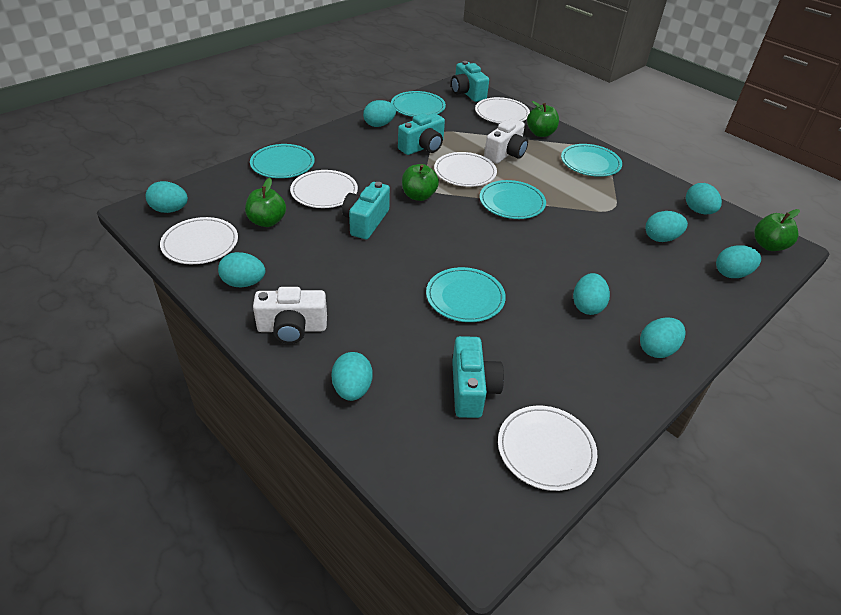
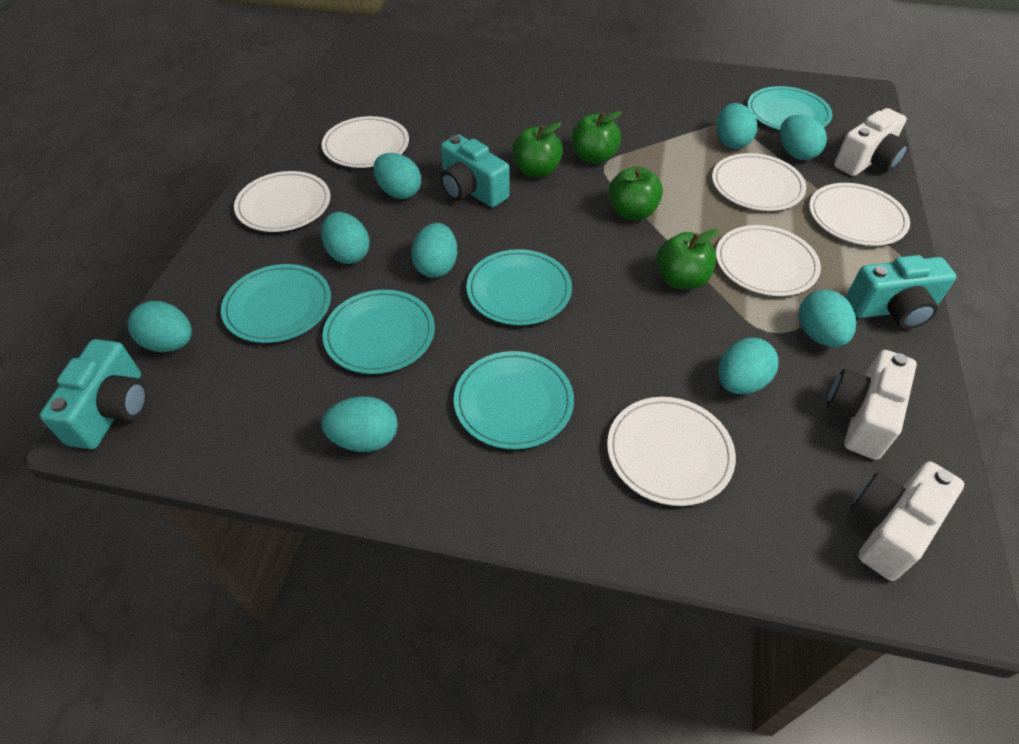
turquoise camera: 4 -> 3
white camera: 2 -> 3
white plate: 5 -> 6

